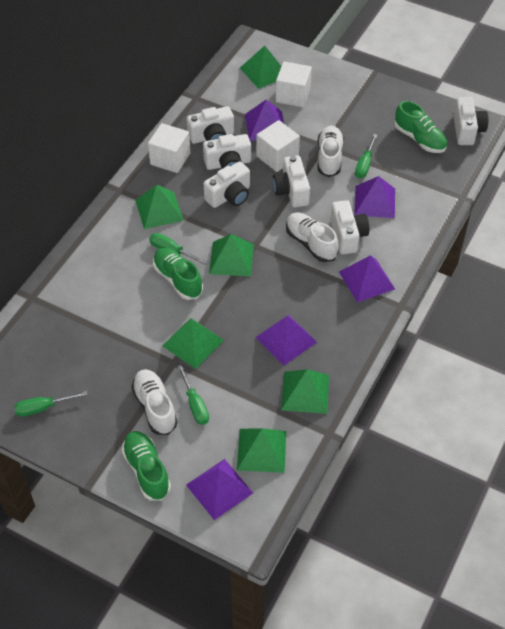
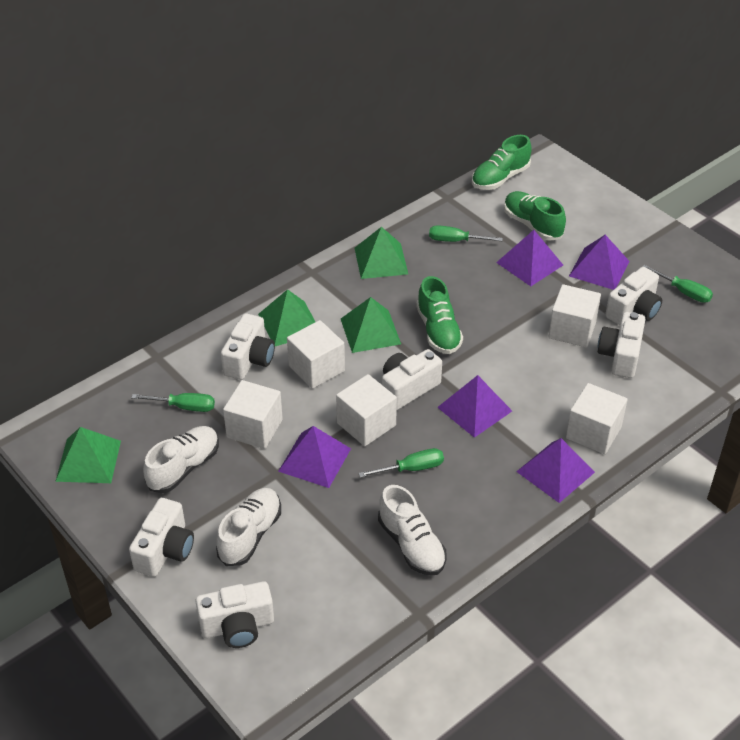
green pyramid: 6 -> 4
white cube: 3 -> 5

